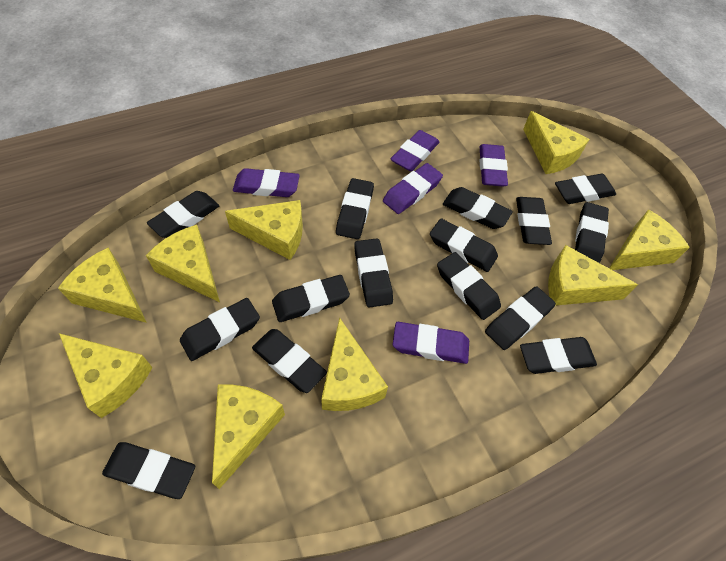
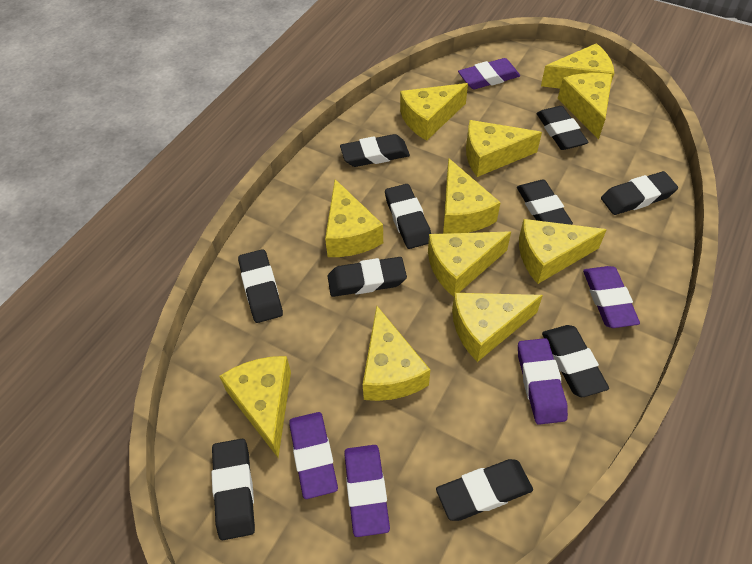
black eraser: 15 -> 10
yellow cheese: 9 -> 11

